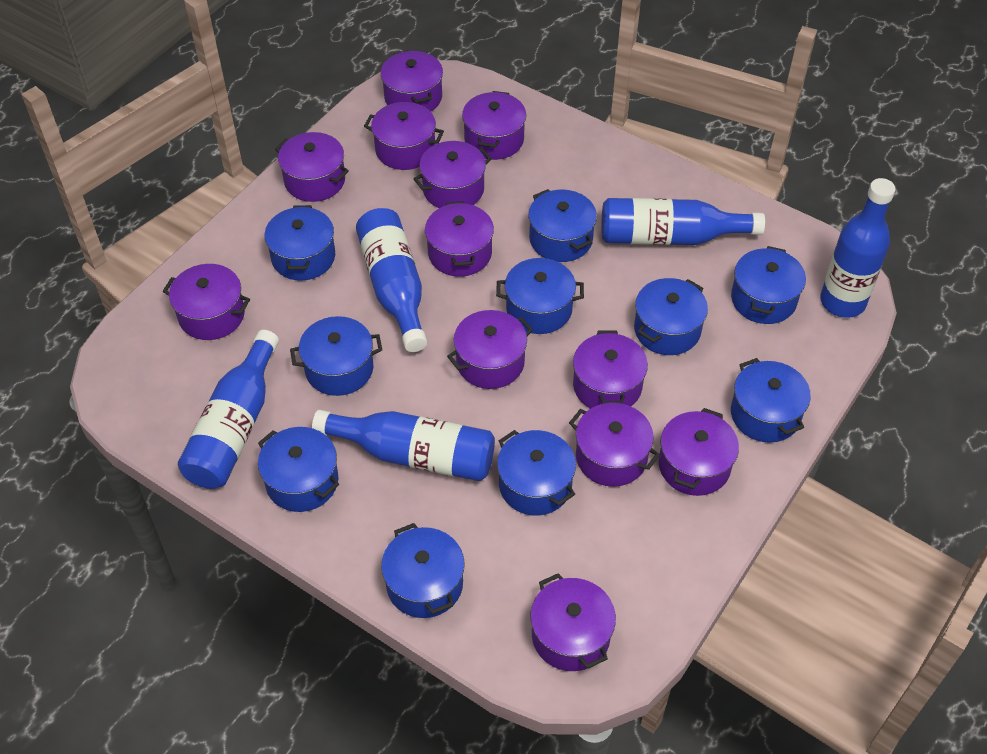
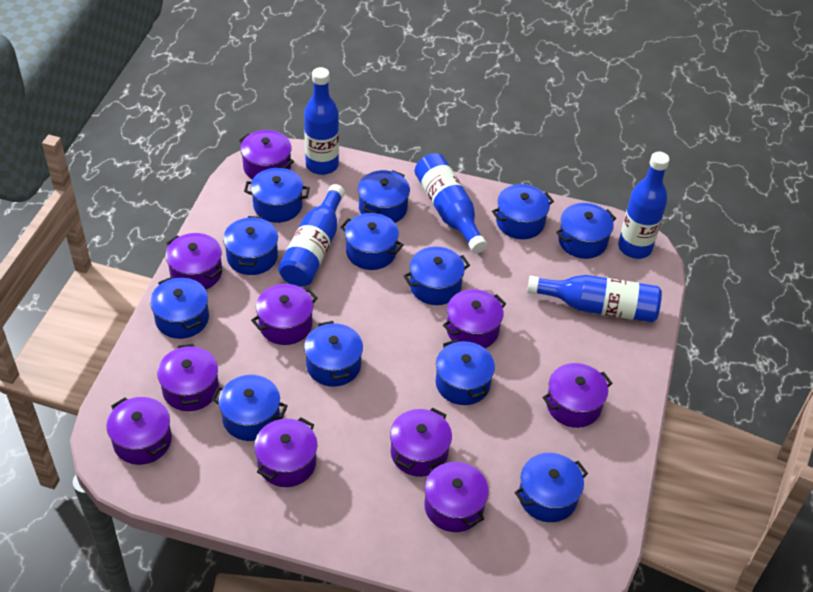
blue pot: 10 -> 12
purple pot: 12 -> 10

